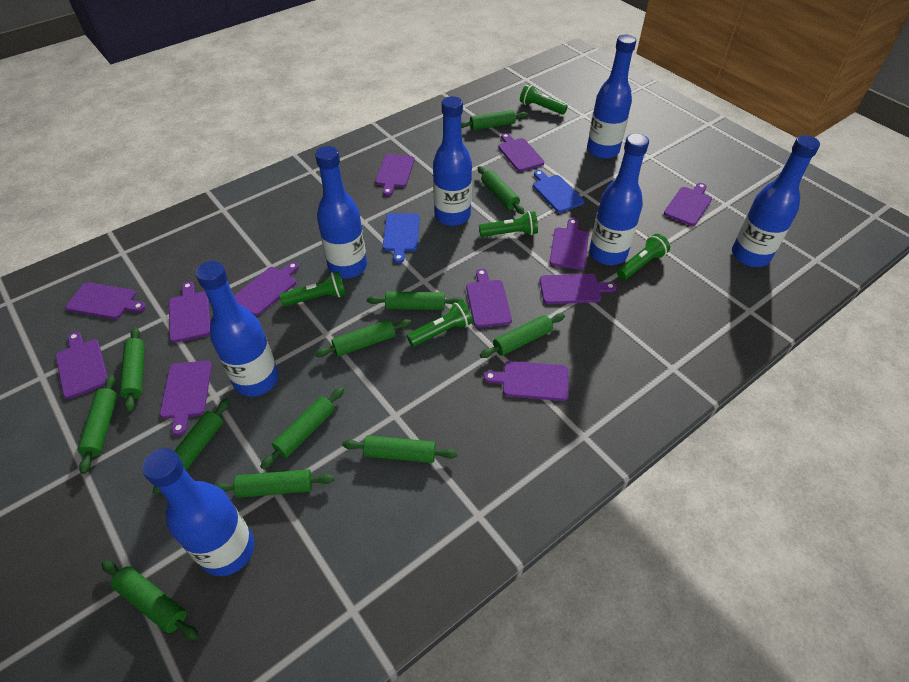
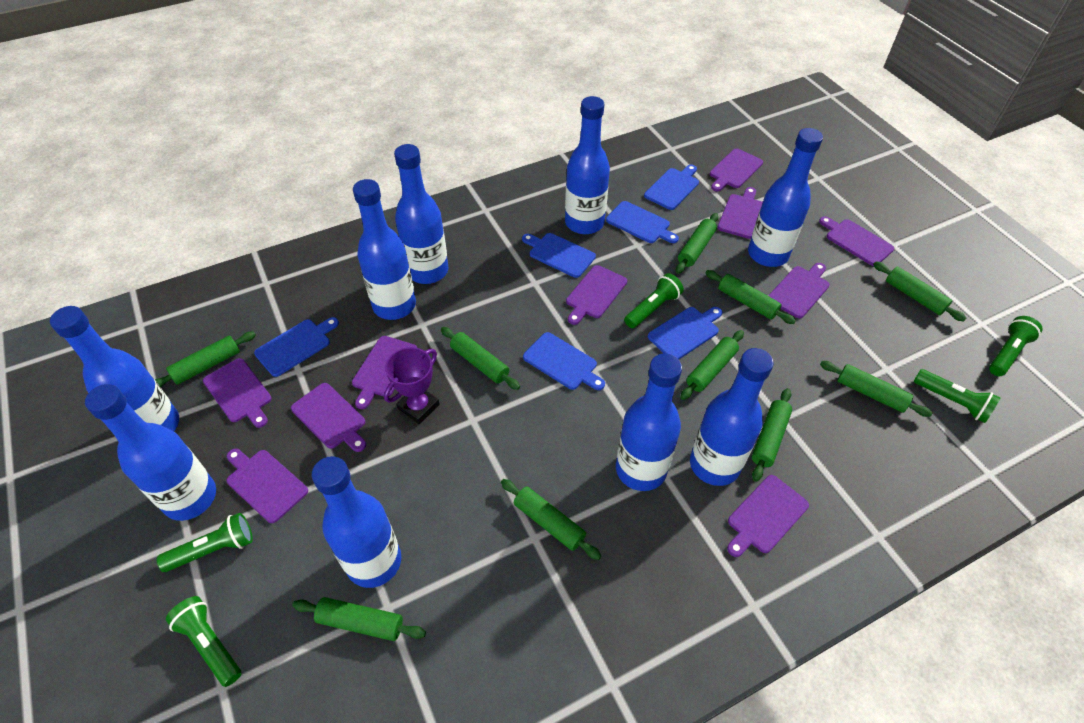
blue bottle: 7 -> 9
blue cutting board: 2 -> 6
green rolling pin: 12 -> 10
purple cutting board: 12 -> 10
purple trophy: 0 -> 1

